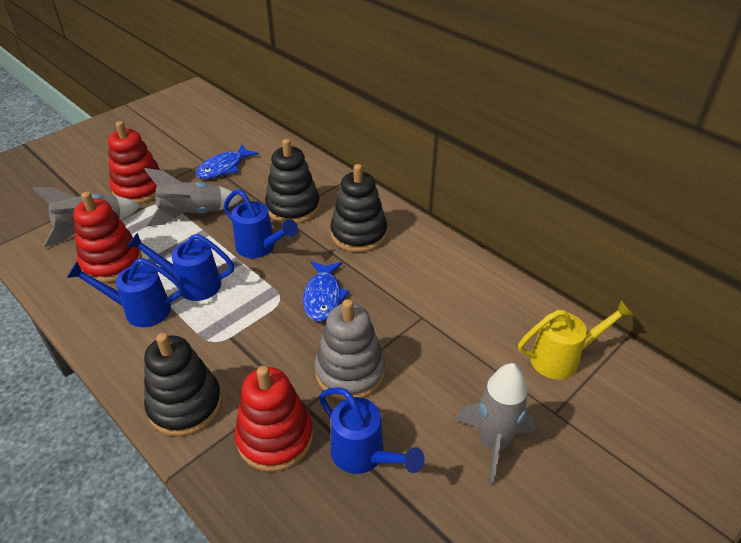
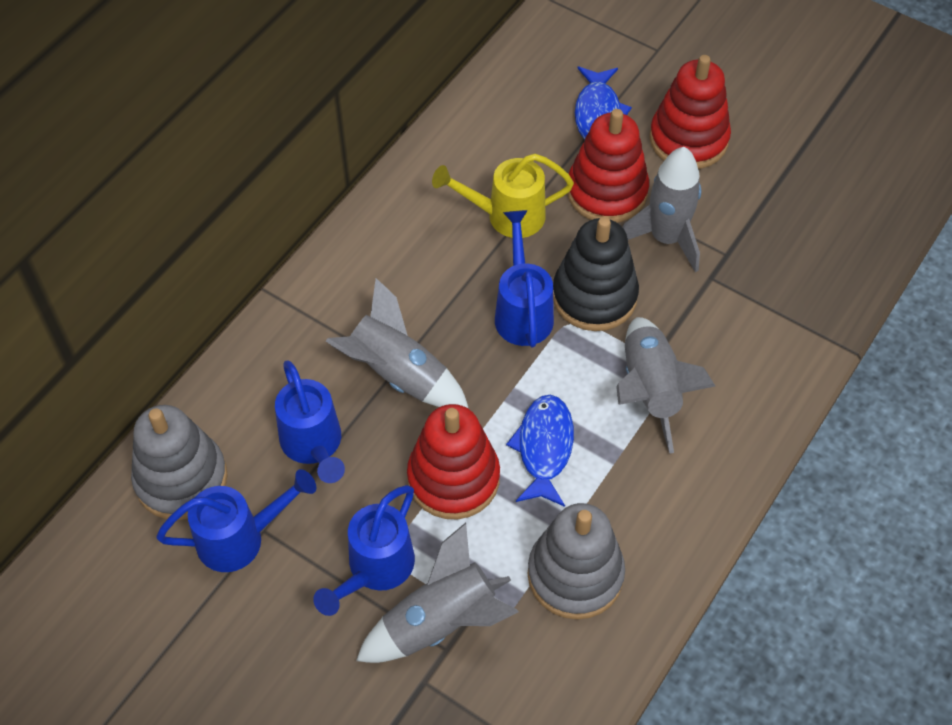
black stacking toy: 3 -> 1
grey rocket: 3 -> 4
grey stacking toy: 1 -> 2

